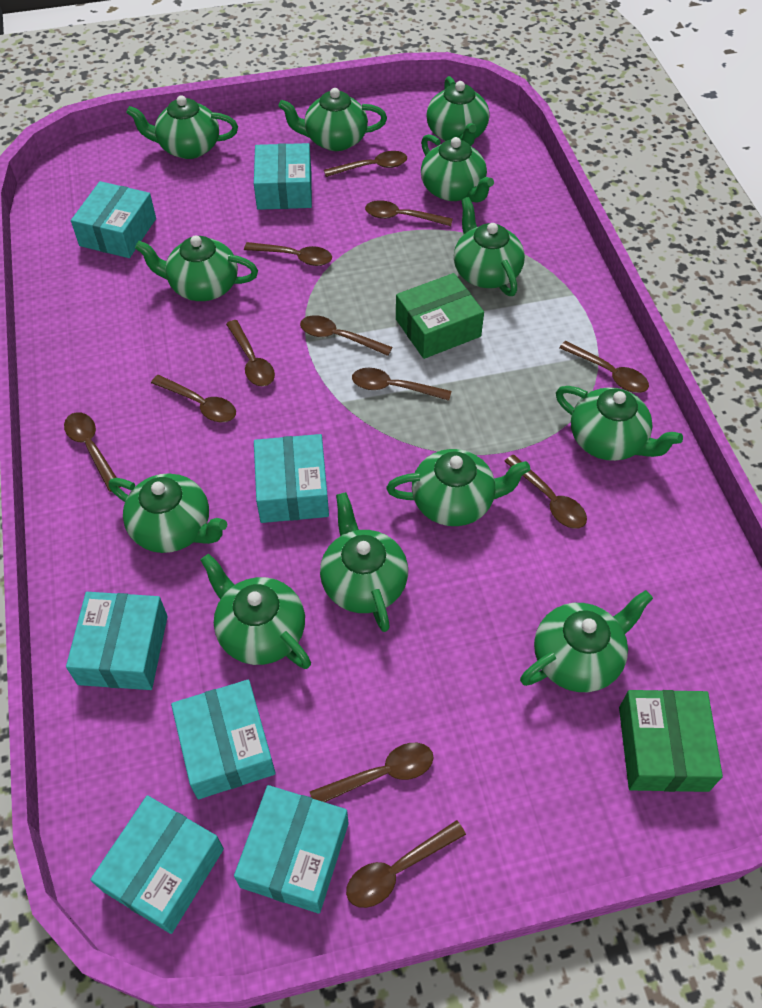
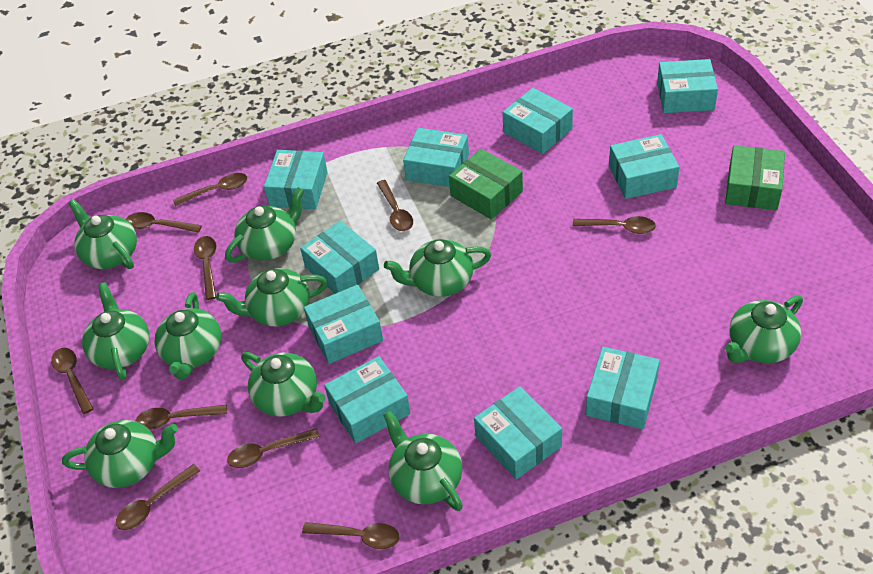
brown spoon: 12 -> 10
green teapot: 12 -> 10
turquoise box: 7 -> 10

